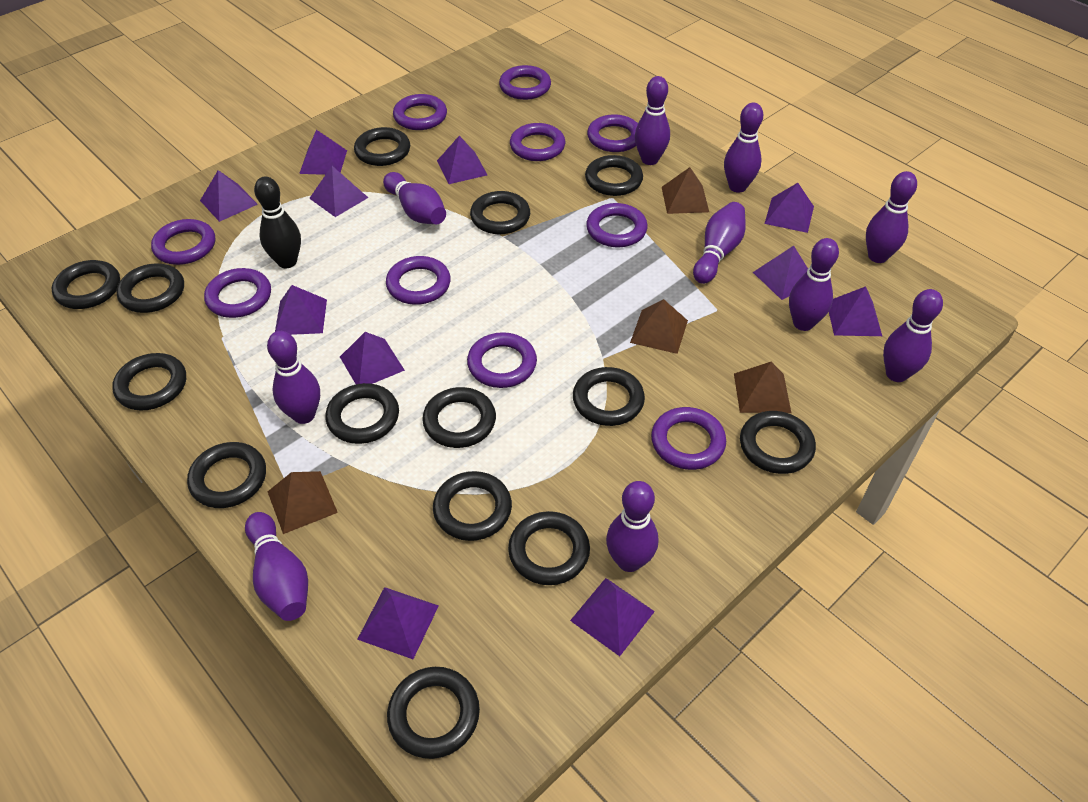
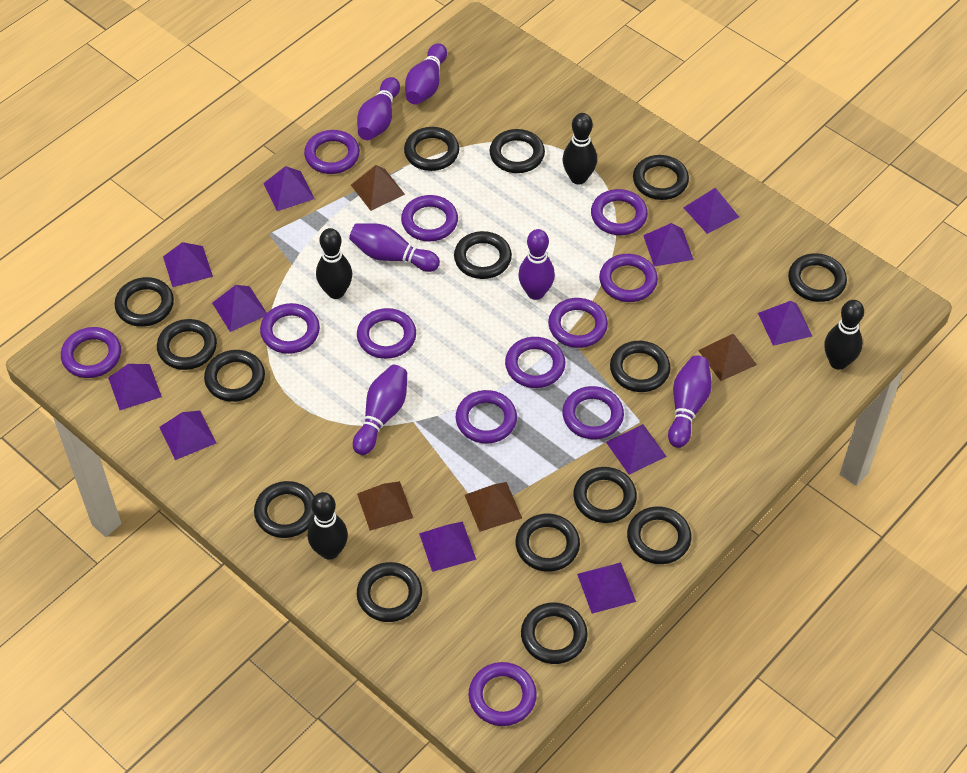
black bowling pin: 1 -> 4
black ring: 14 -> 15
purple bowling pin: 10 -> 6
purple ring: 10 -> 12

